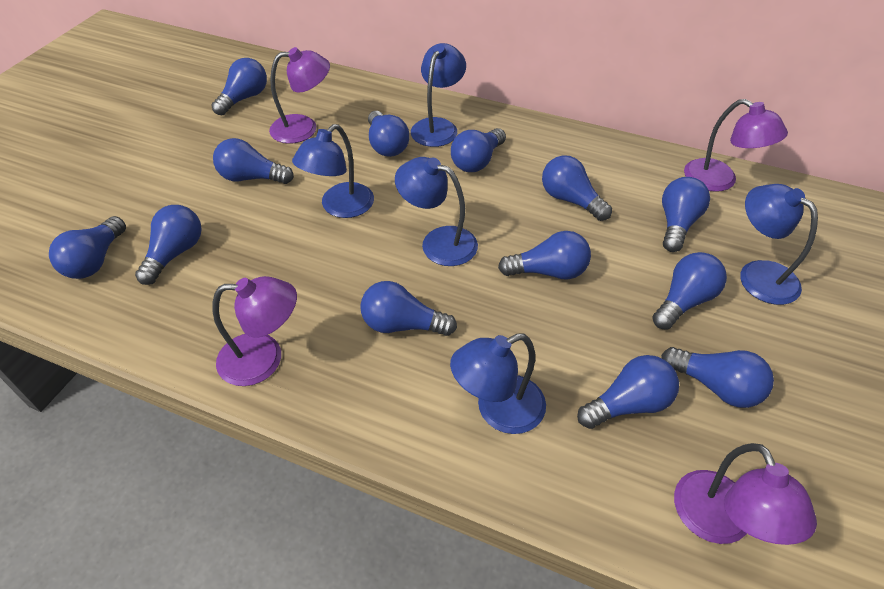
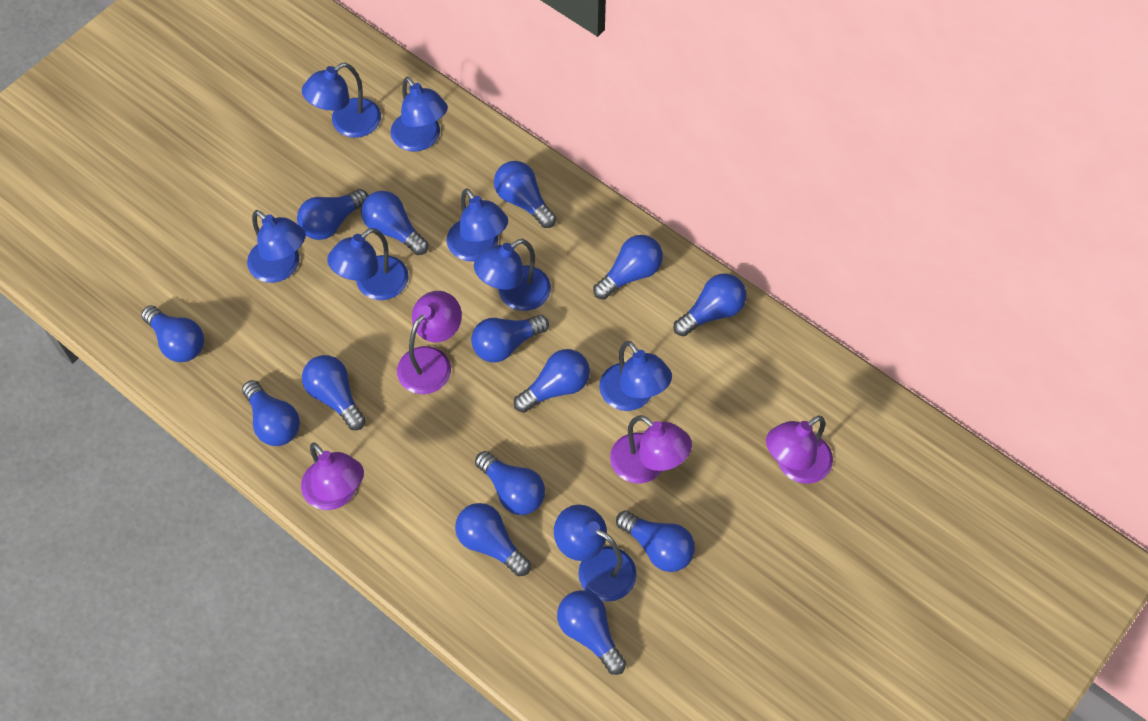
blue lamp: 5 -> 8
blue light bulb: 13 -> 14

